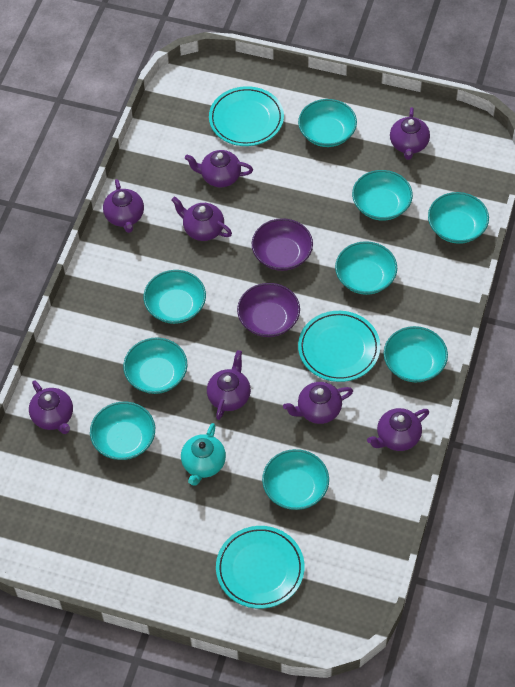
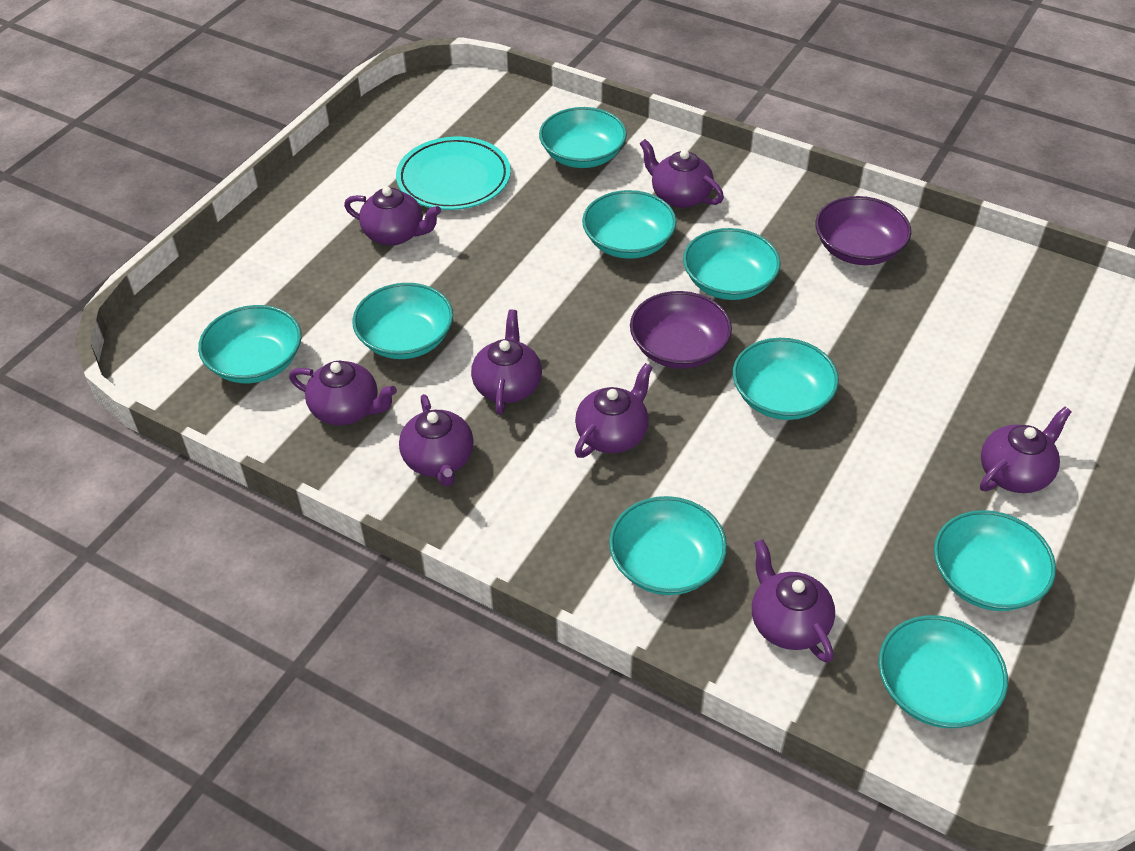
turquoise plate: 3 -> 1
turquoise teapot: 1 -> 0

